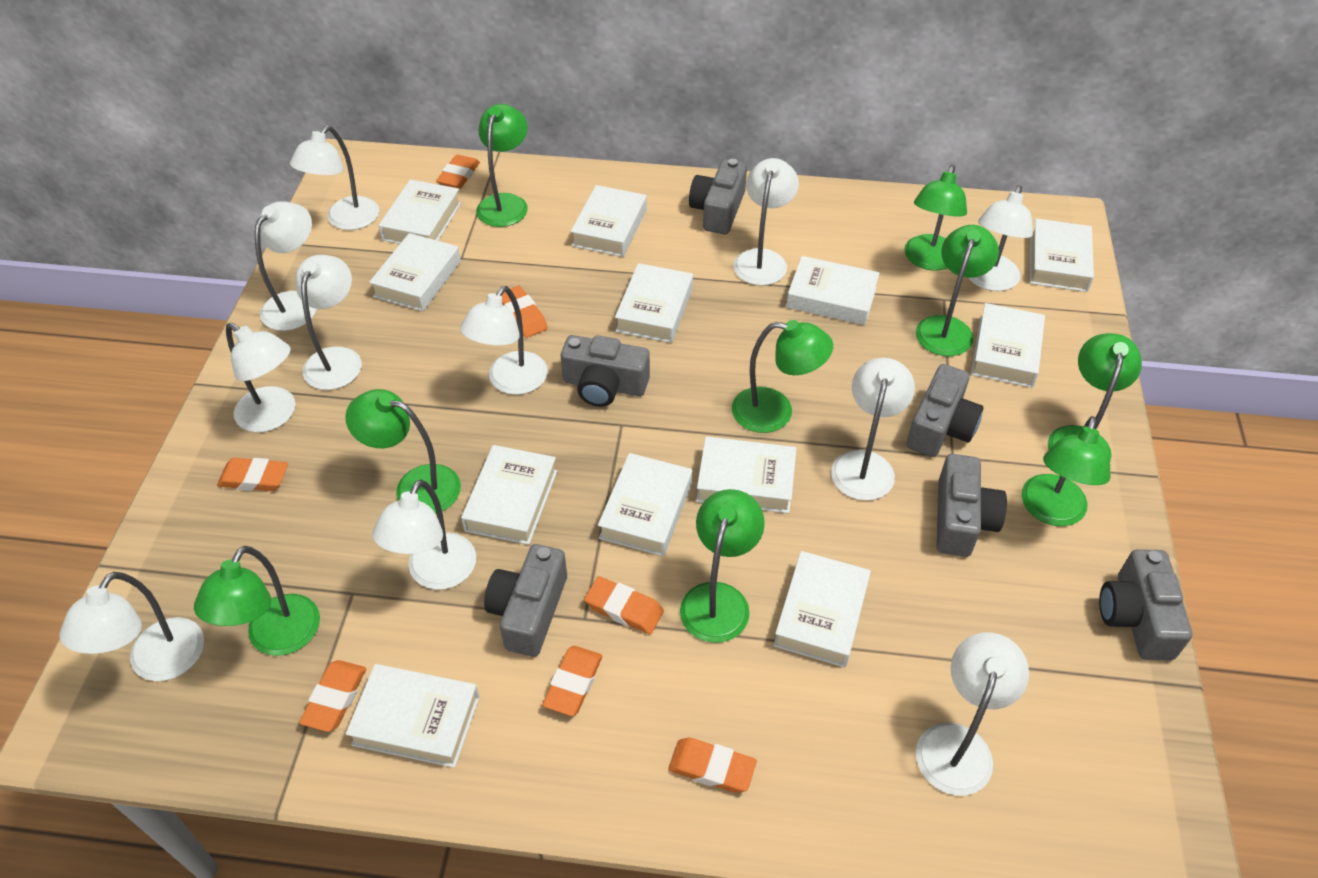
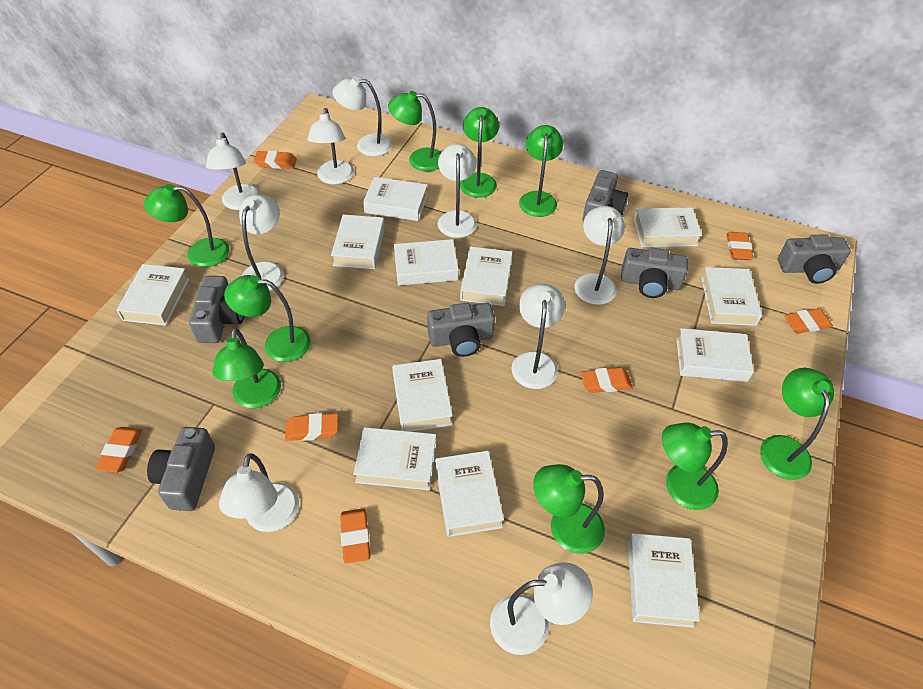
white lamp: 11 -> 9

